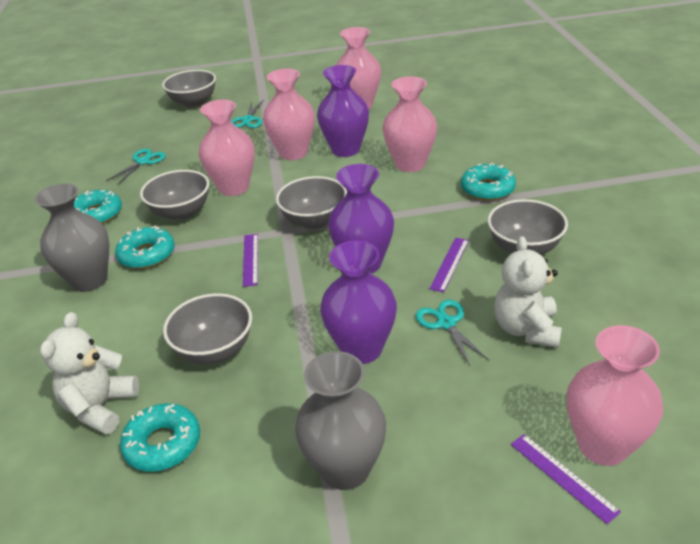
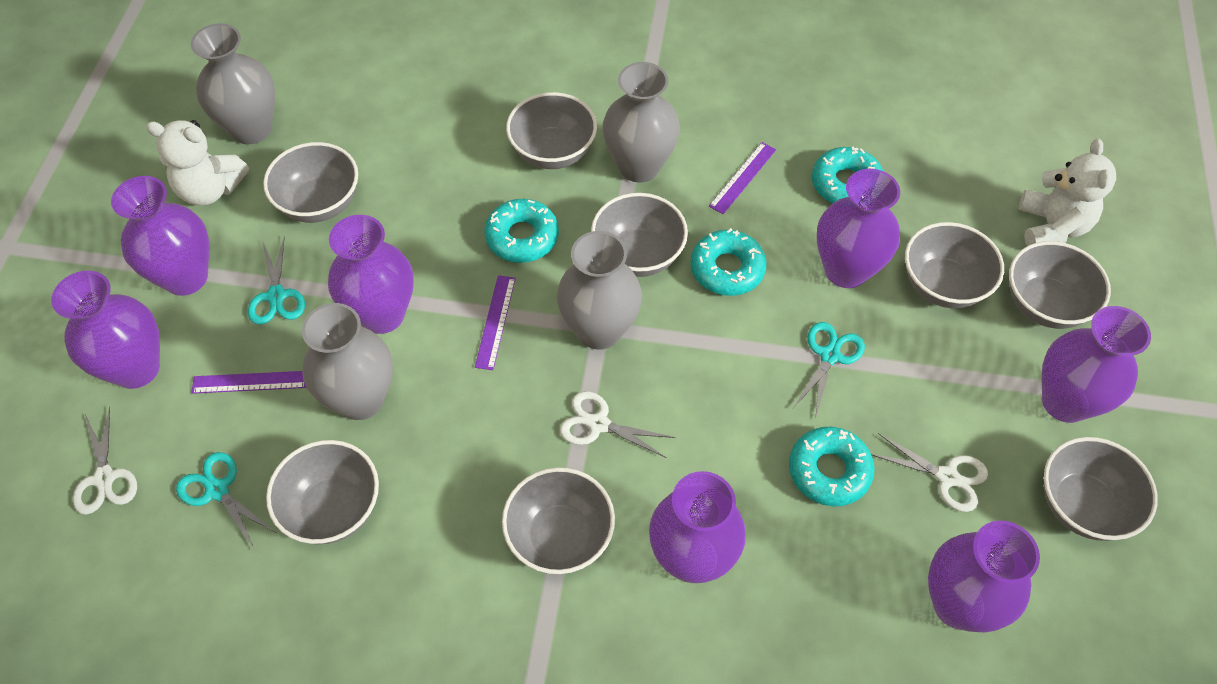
grey bowl: 5 -> 8
grey vase: 2 -> 4
pink vase: 5 -> 0
purple vase: 3 -> 7
white scissors: 0 -> 3

